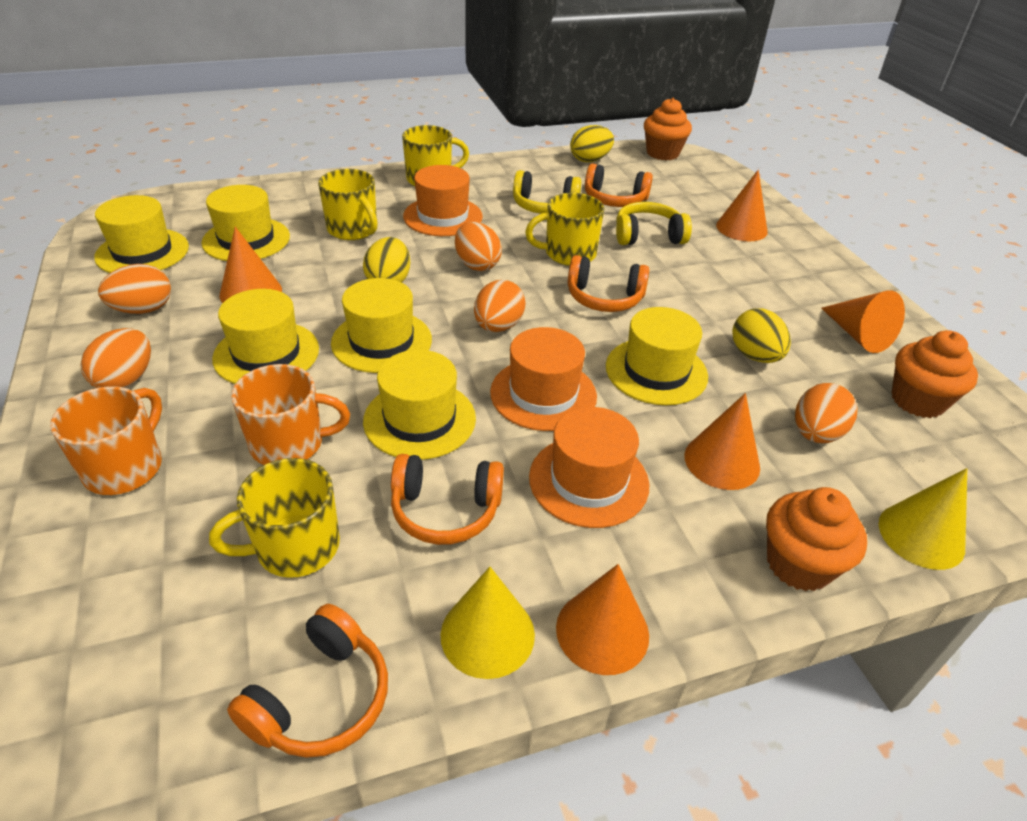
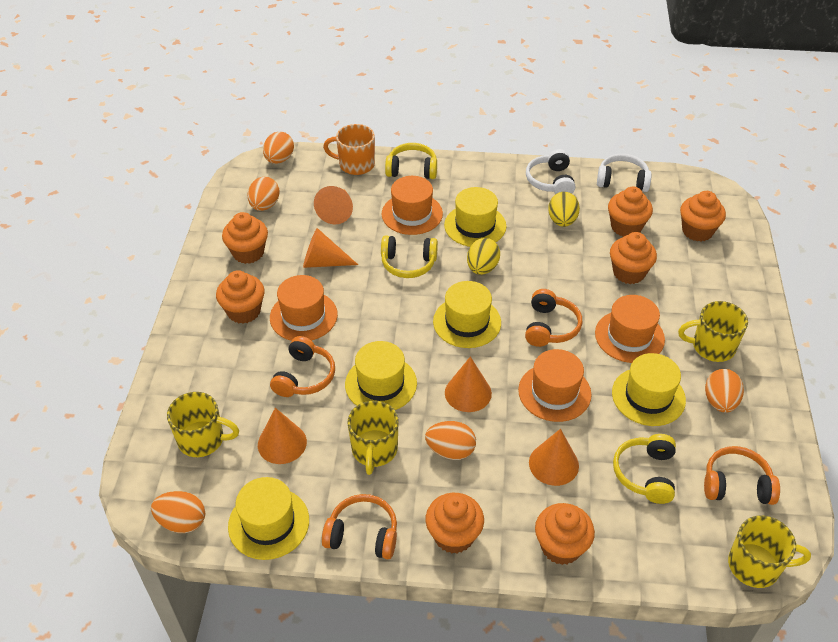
orange cupcake: 3 -> 7
orange hat: 3 -> 4
orange mug: 2 -> 1
white headphones: 0 -> 2
yellow cone: 2 -> 0
yellow egg: 3 -> 2
yellow hat: 6 -> 5
yellow headphones: 2 -> 3

